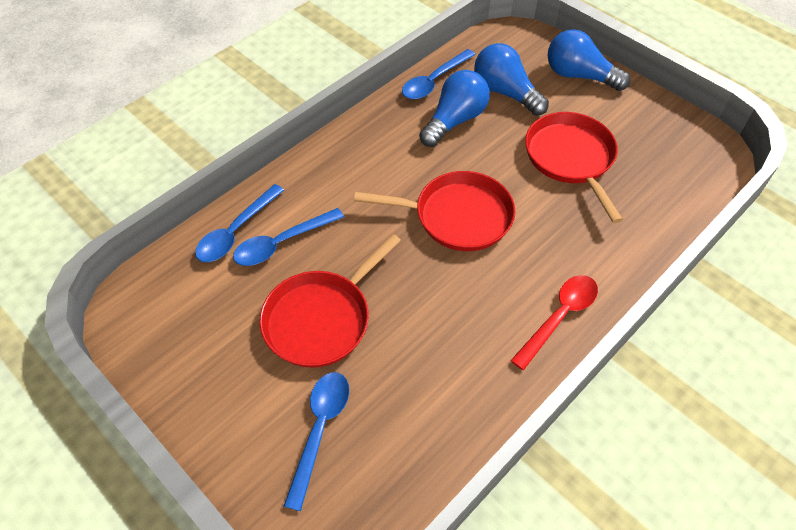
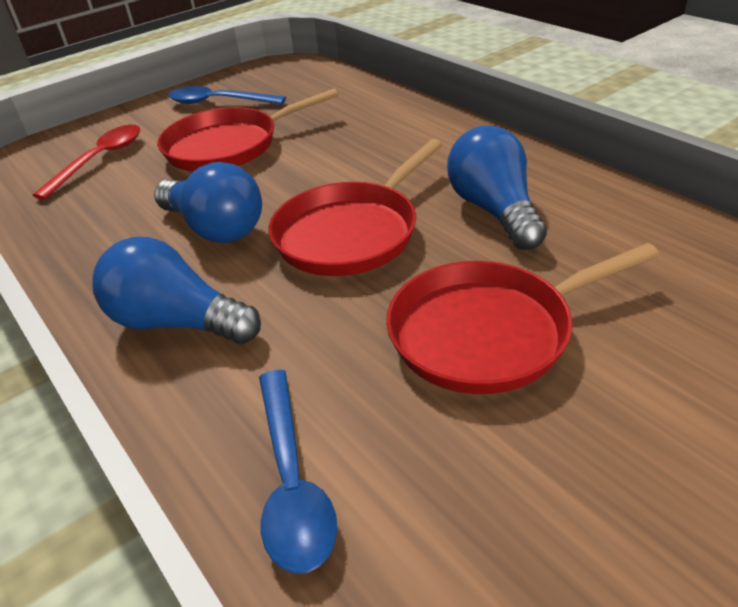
blue spoon: 4 -> 2

